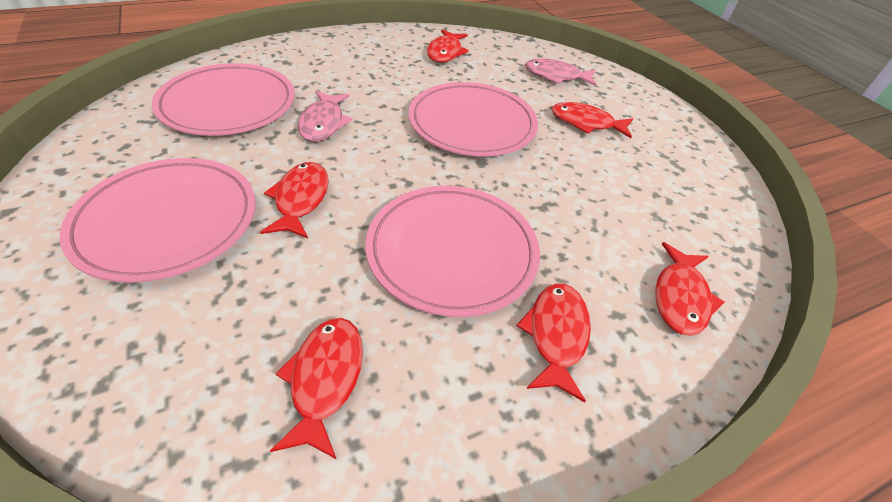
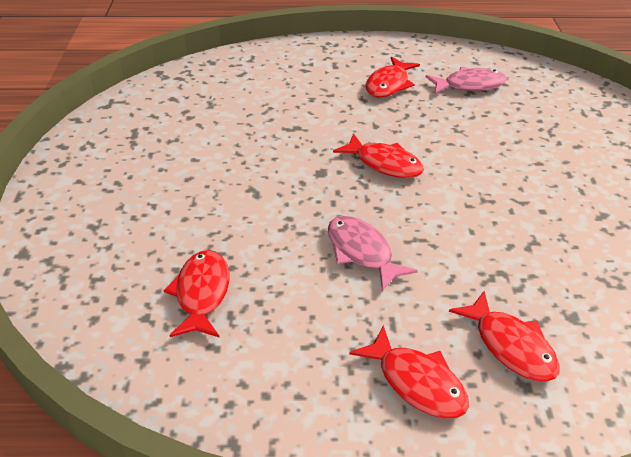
pink plate: 4 -> 0
red fish: 6 -> 5

